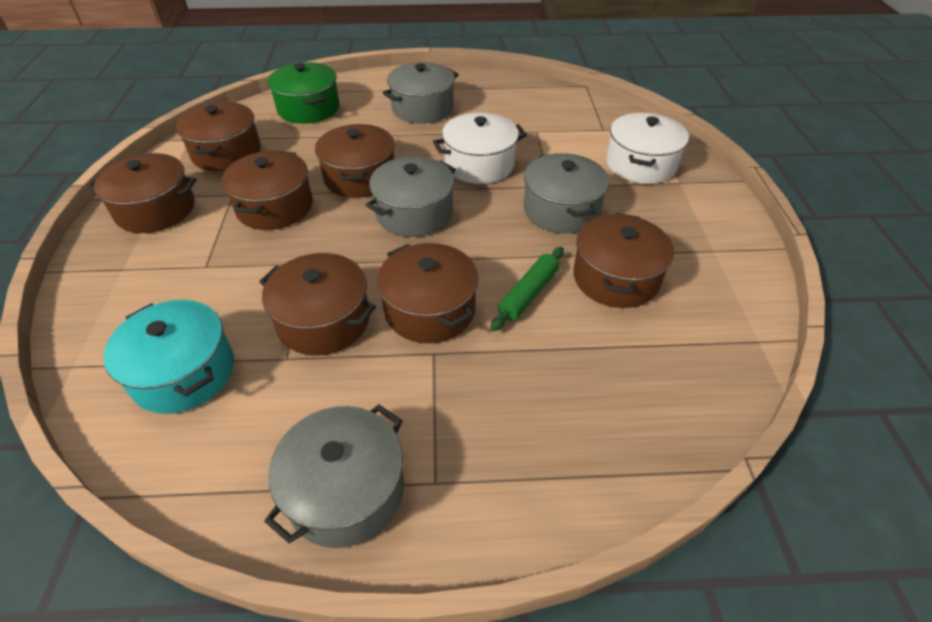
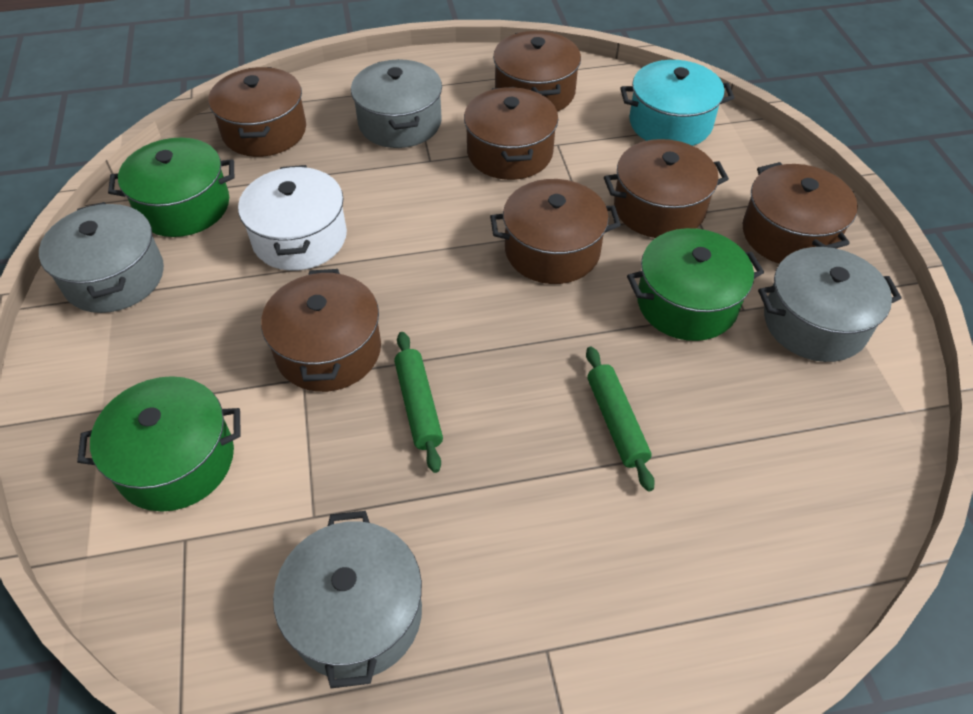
green pot: 1 -> 3
green rolling pin: 1 -> 2
white pot: 2 -> 1

